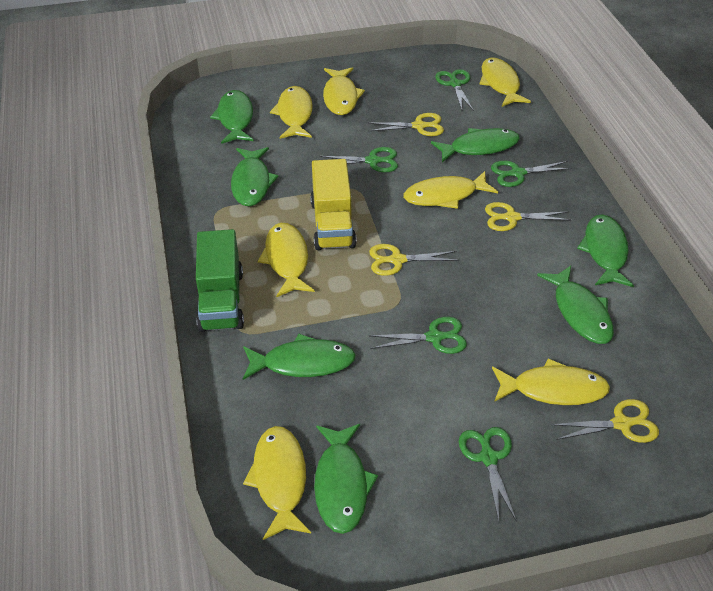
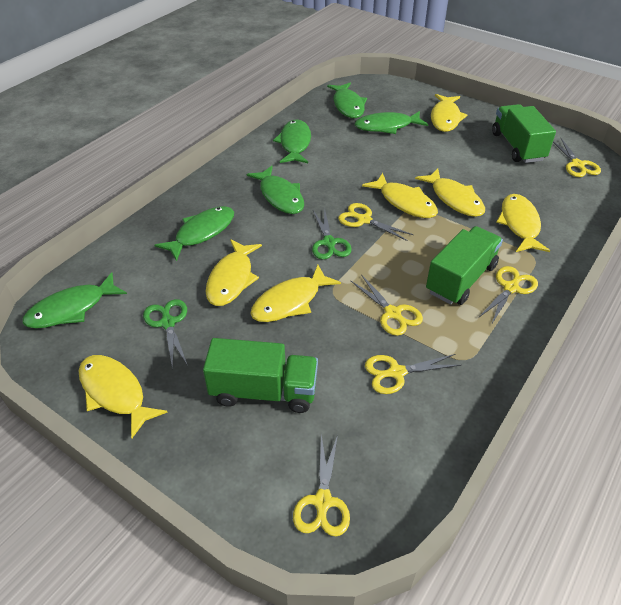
green fish: 7 -> 6
green scissors: 5 -> 2
green truck: 1 -> 3
yellow scissors: 4 -> 6
yellow truck: 1 -> 0

